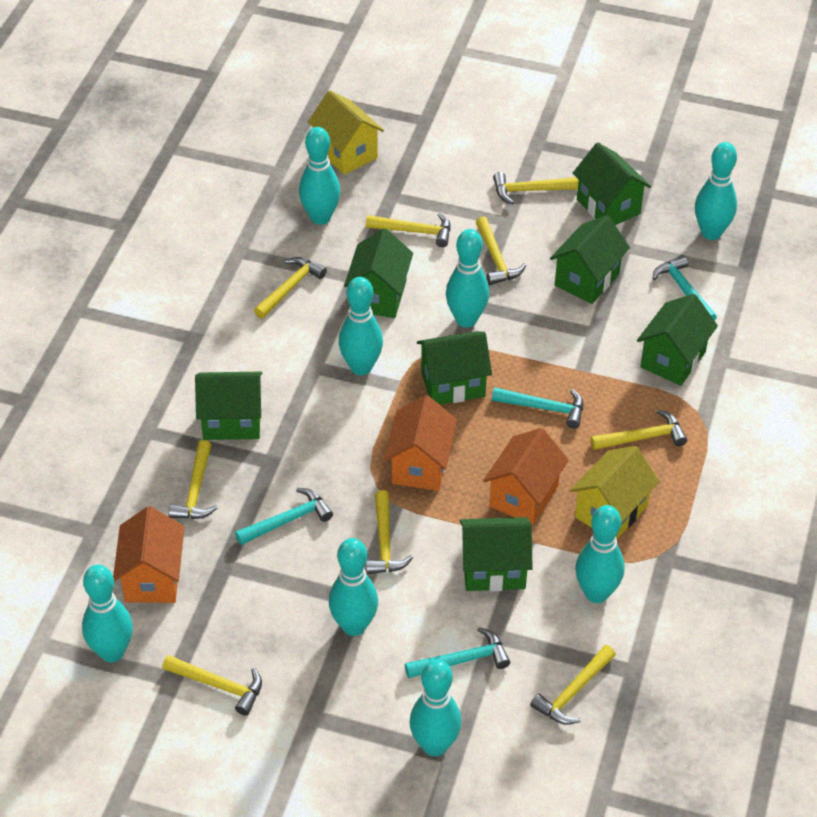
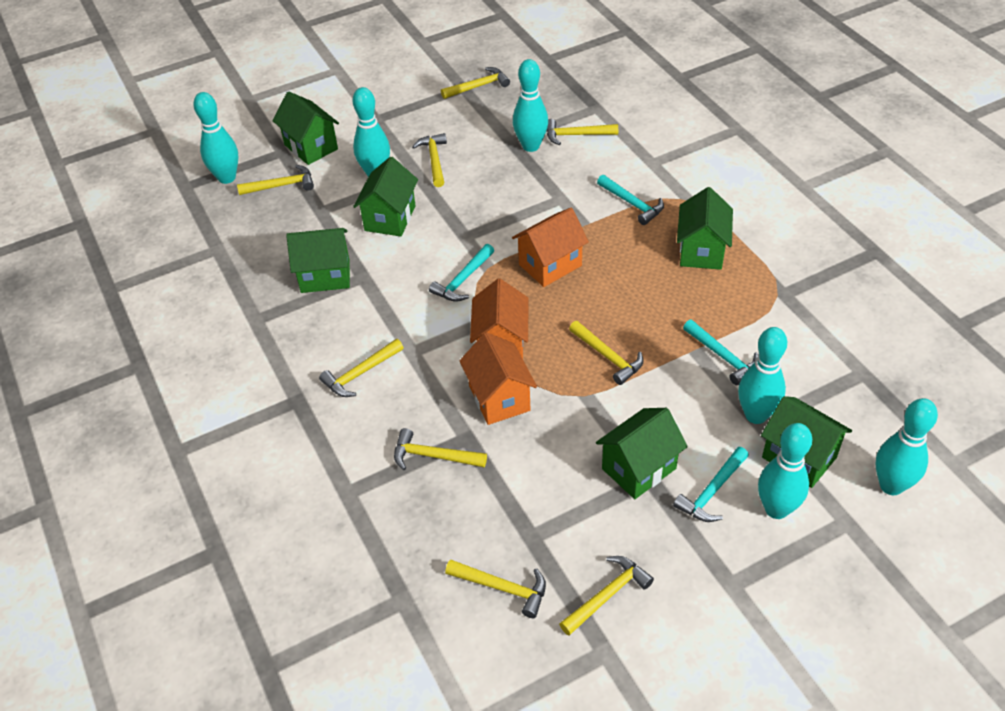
green house: 7 -> 6
turquoise bowling pin: 8 -> 6
yellow house: 2 -> 0

